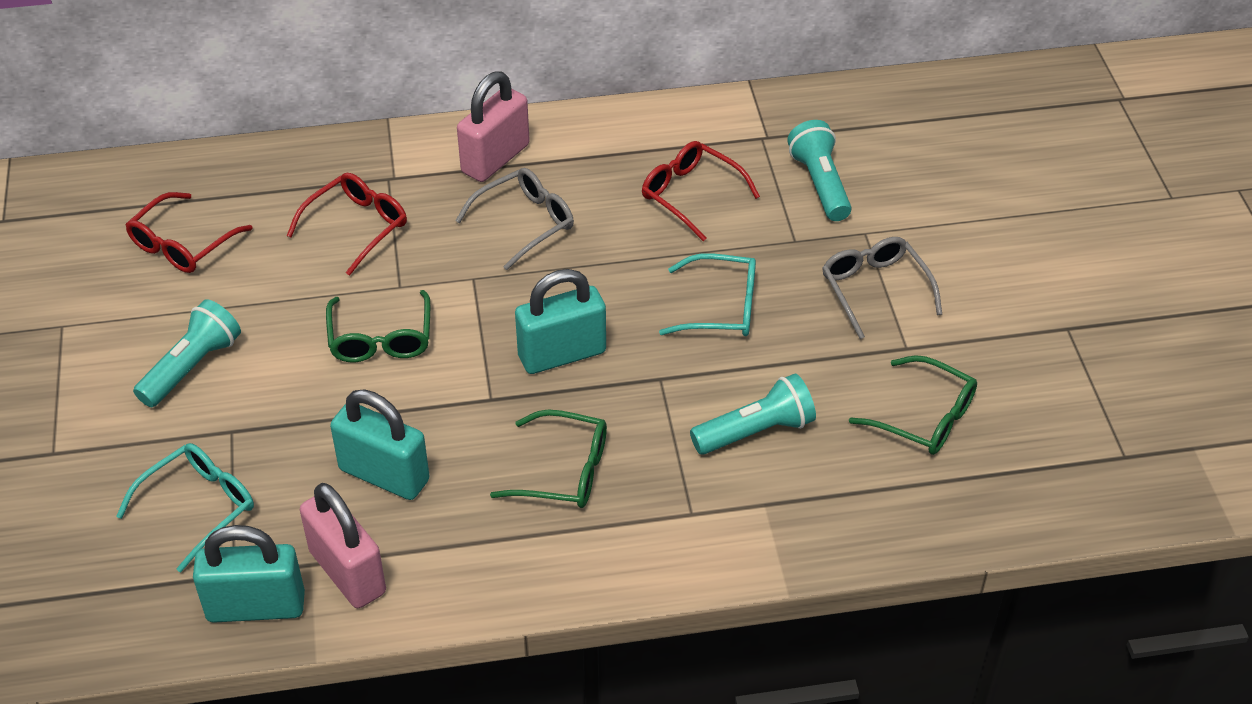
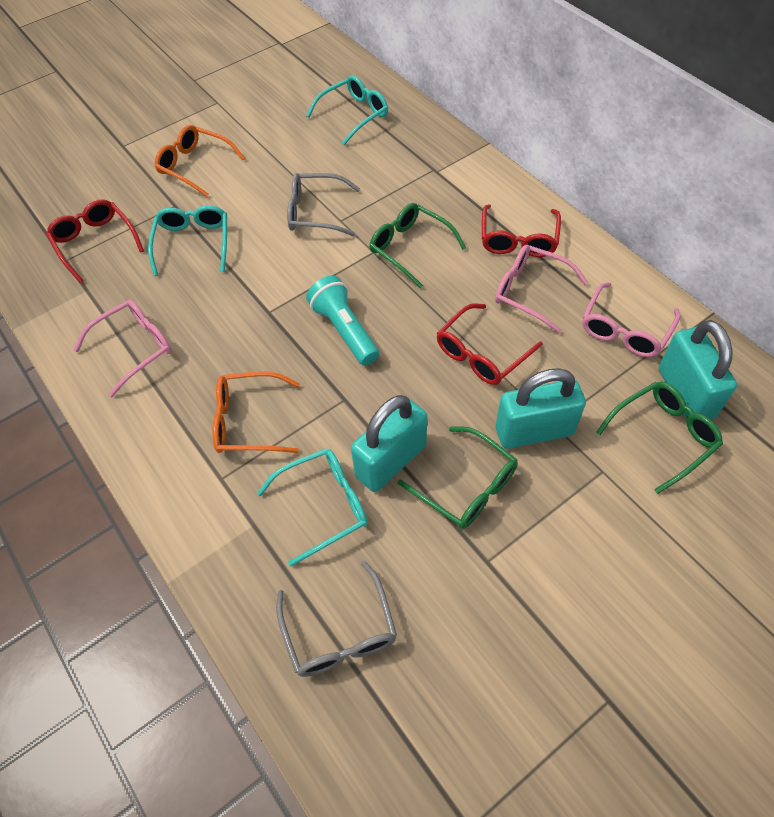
orange glasses: 0 -> 2
pink glasses: 0 -> 3
pink padlock: 2 -> 0
turquoise flashlight: 3 -> 1
turquoise glasses: 2 -> 3

